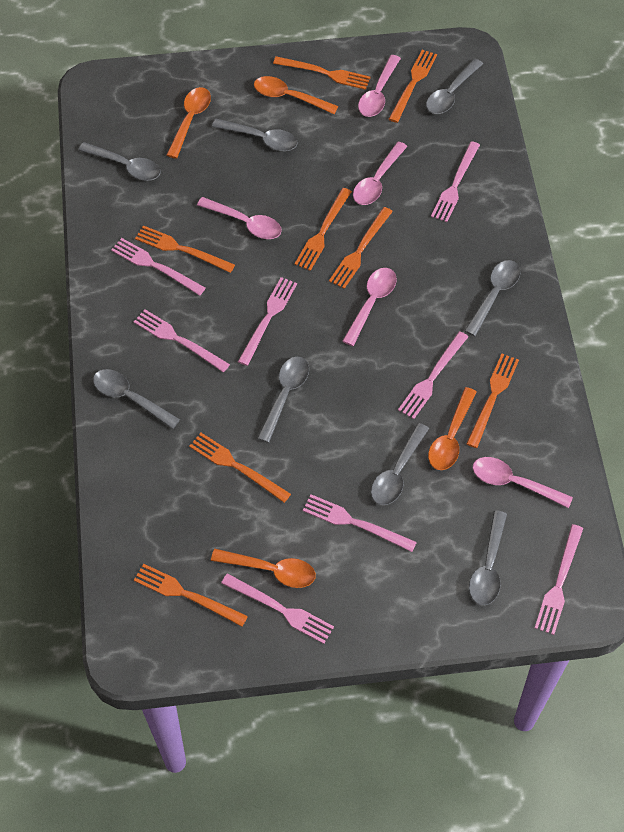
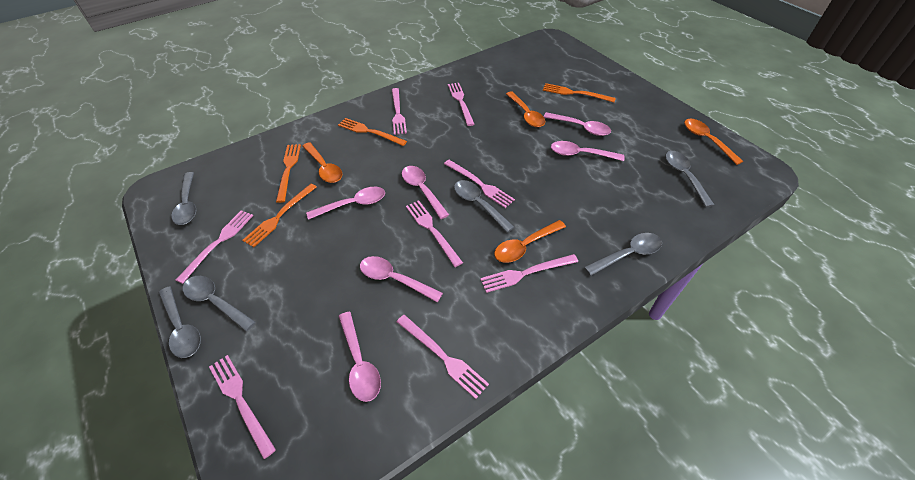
grey spoon: 8 -> 6
orange fork: 8 -> 4
pink spoon: 5 -> 6

